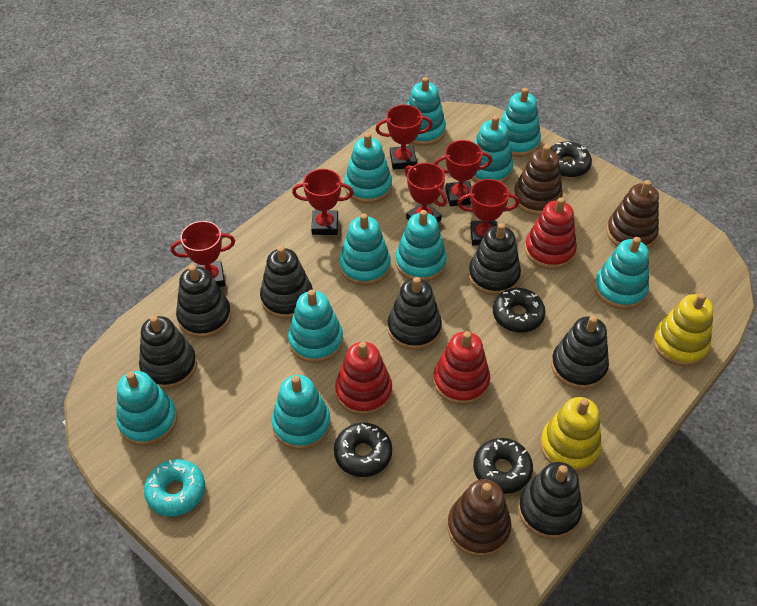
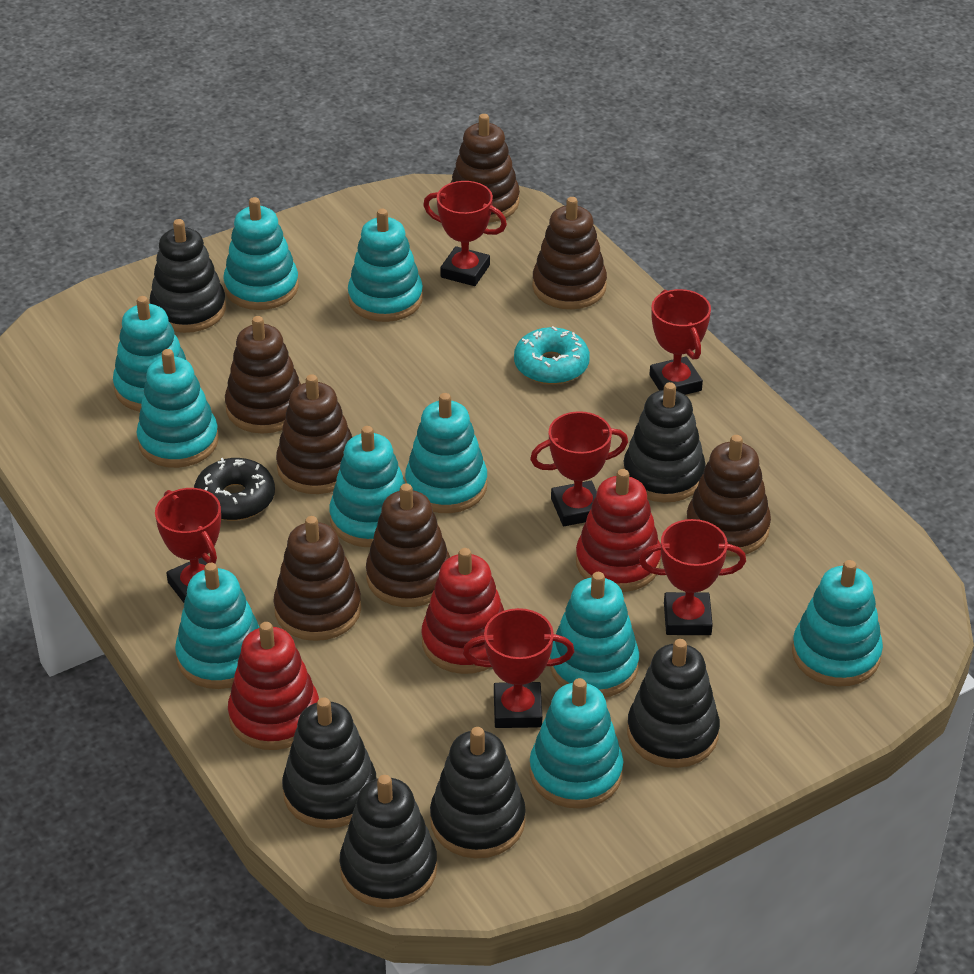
black donut: 4 -> 1
black stacking toy: 7 -> 6
brown stacking toy: 3 -> 7
yellow stacking toy: 2 -> 0

